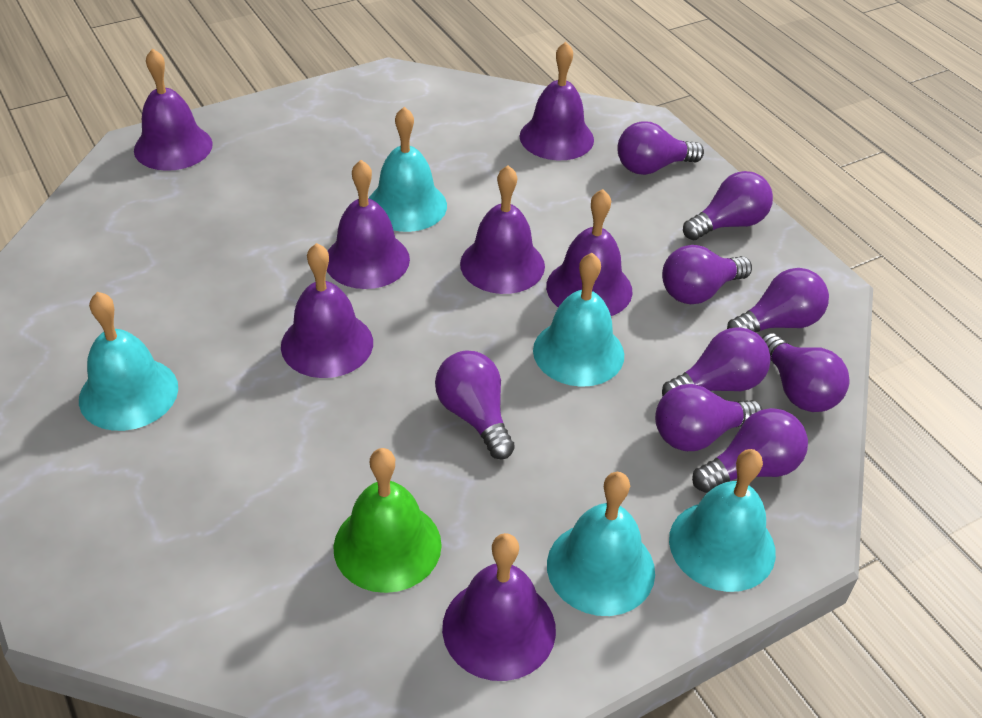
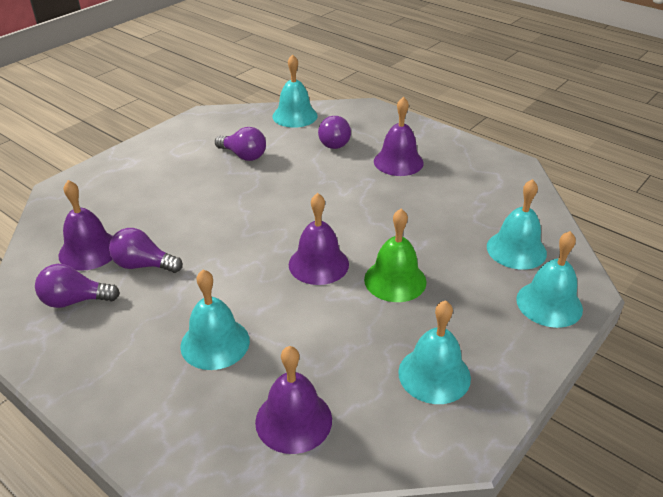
purple bell: 7 -> 4
purple light bulb: 9 -> 4

